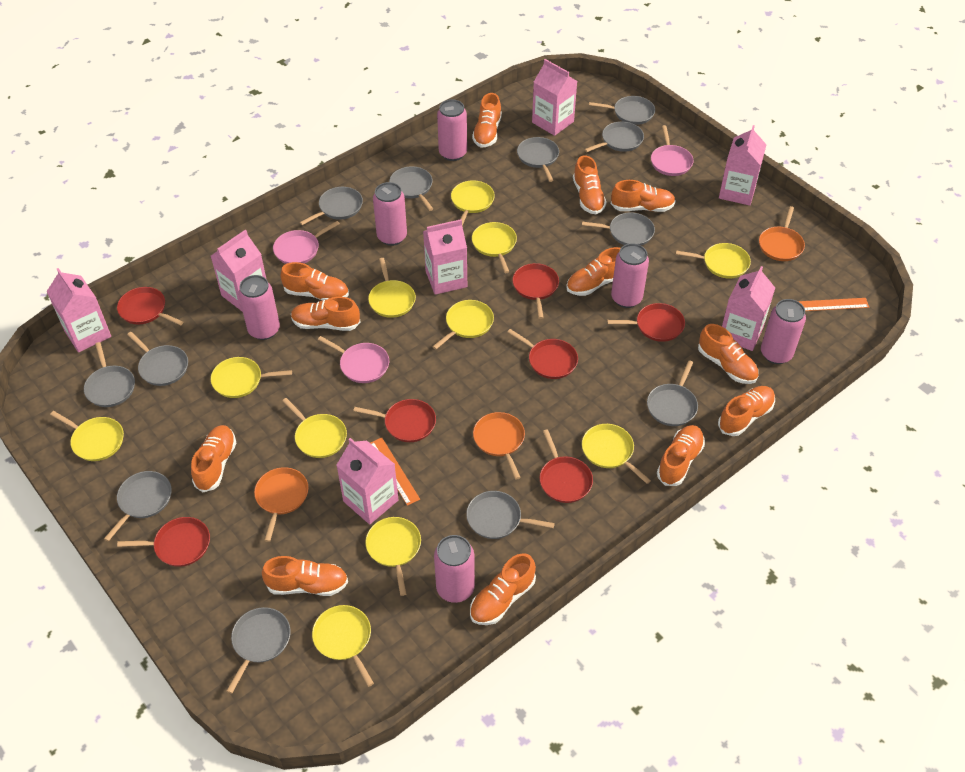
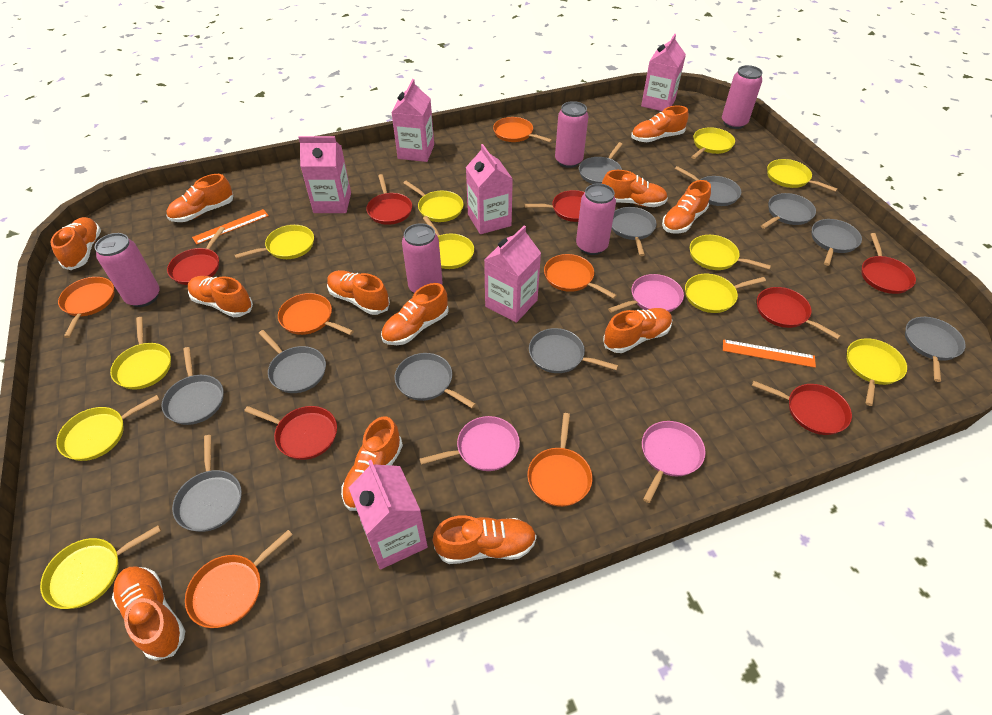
grey pan: 12 -> 11
orange pan: 3 -> 6
pink can: 6 -> 5
pink carton: 7 -> 6

